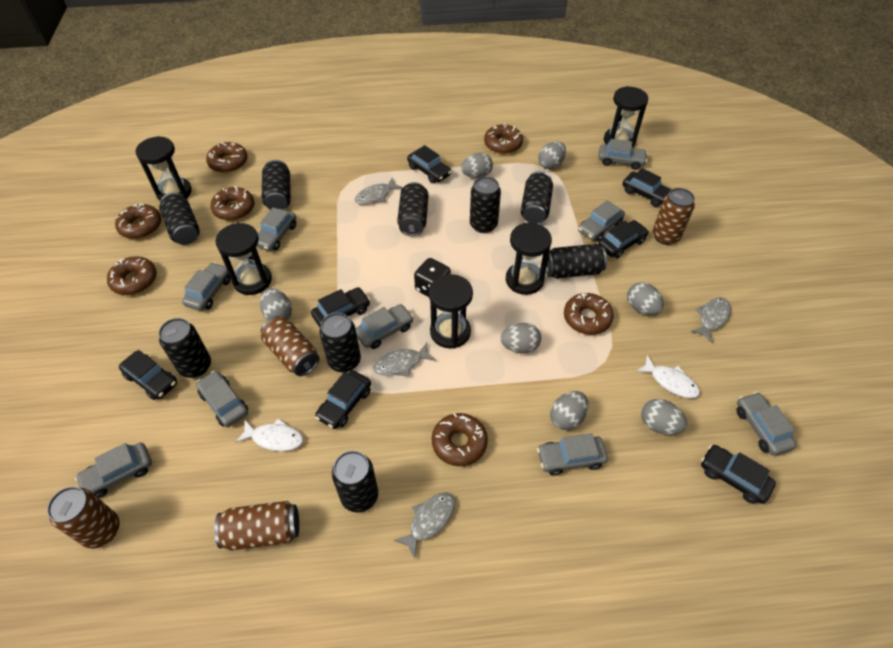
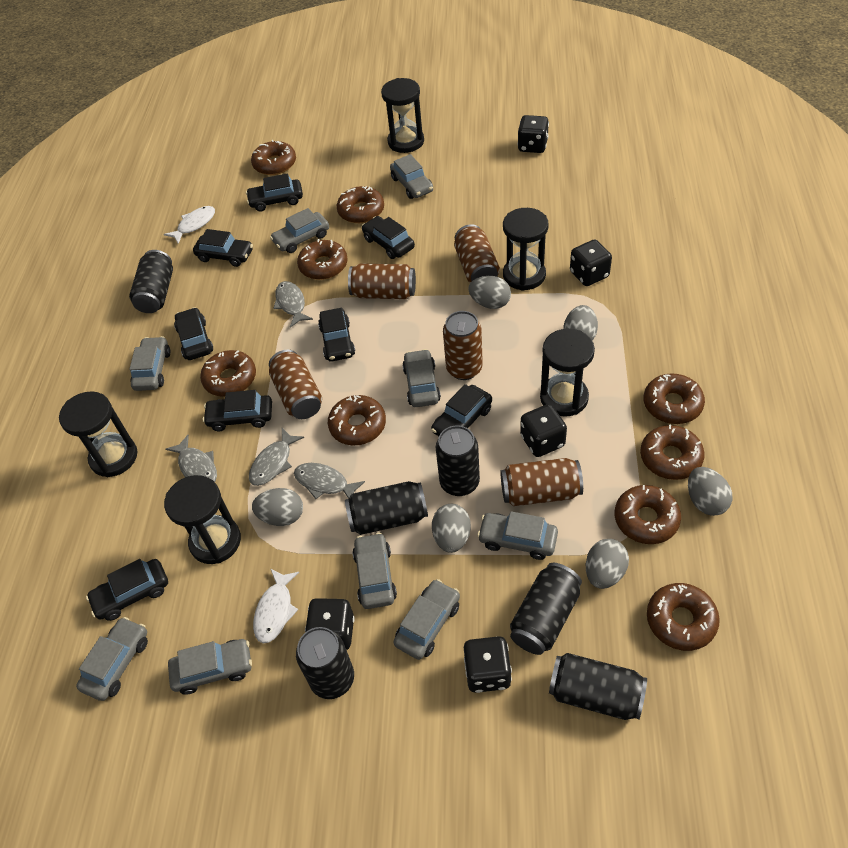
black can: 9 -> 6
black car: 7 -> 8
black dice: 1 -> 5
brown can: 4 -> 5
brown donut: 7 -> 9
grey egg: 7 -> 6

